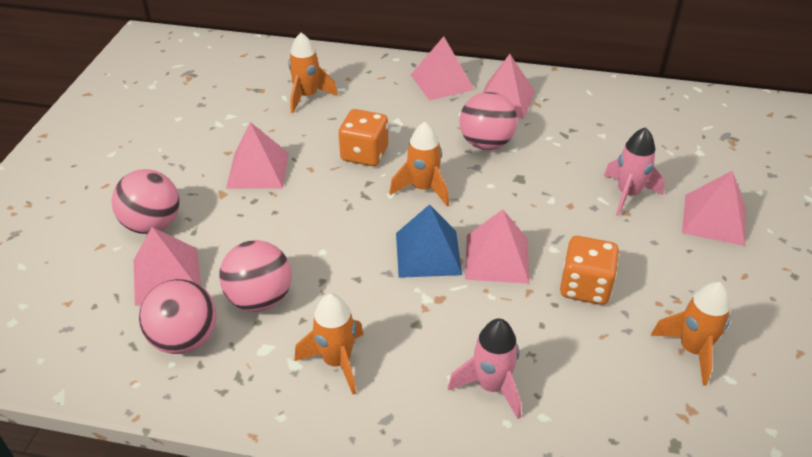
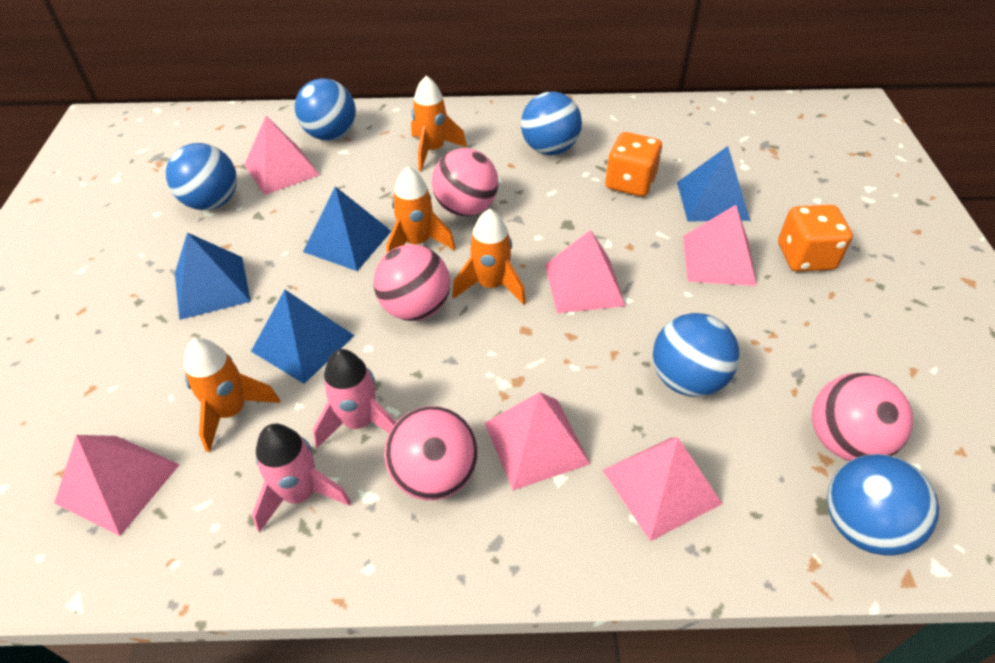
blue ball: 0 -> 5
blue pyramid: 1 -> 4

